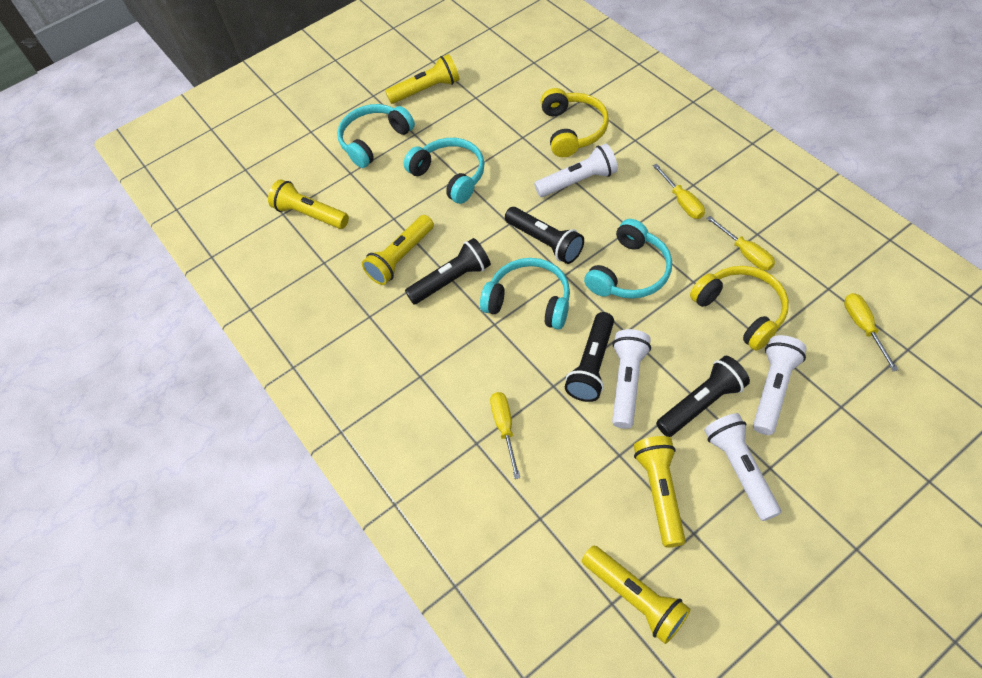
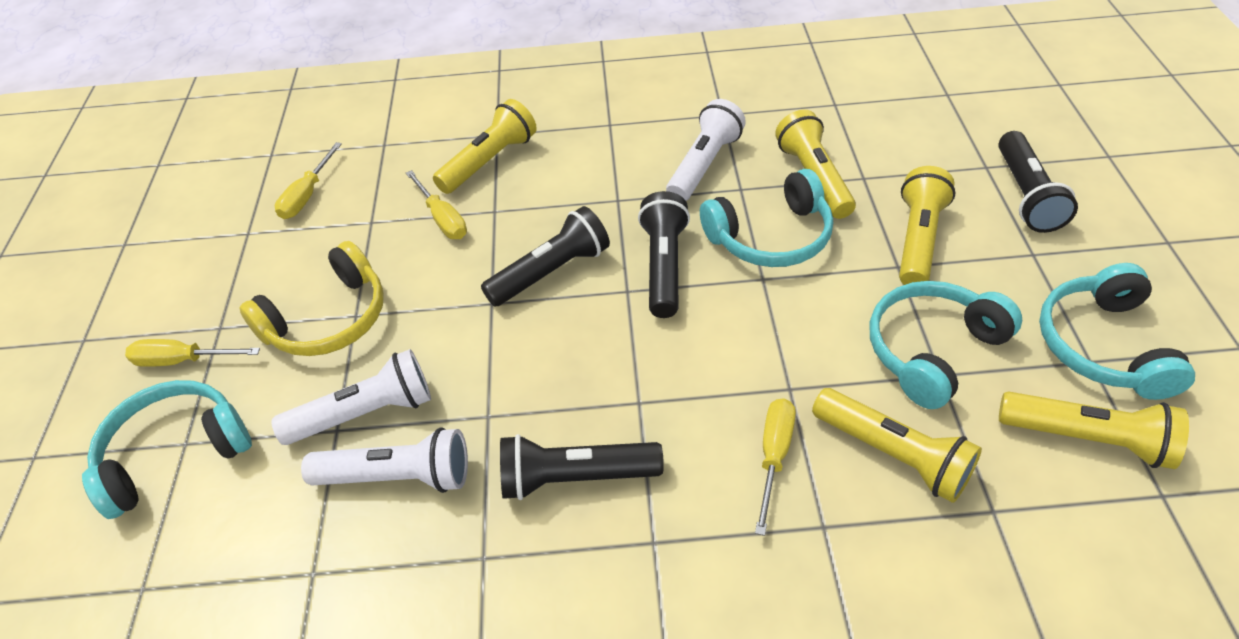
white flashlight: 4 -> 3
yellow headphones: 2 -> 1

